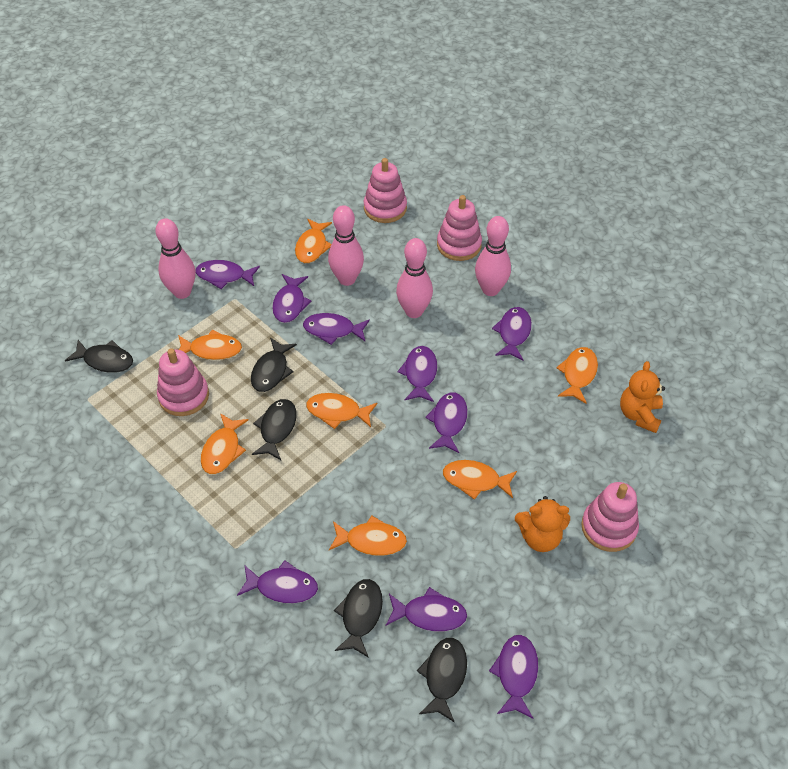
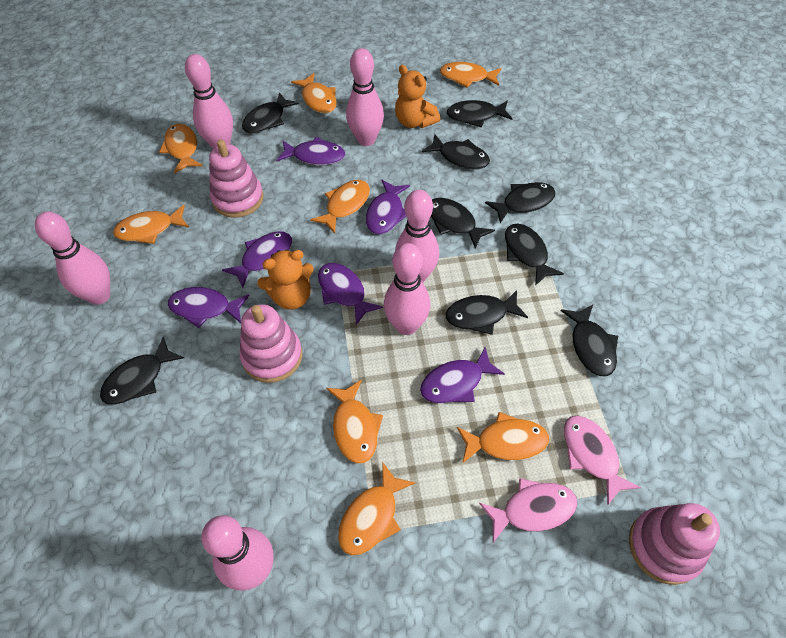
black fish: 5 -> 9
orange fish: 7 -> 8
pink bowling pin: 4 -> 6
pink fish: 0 -> 2
pink stacking toy: 4 -> 3
purple fish: 9 -> 6

